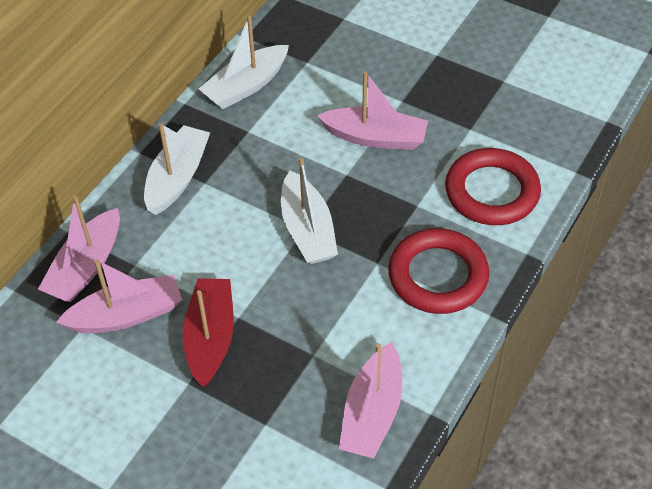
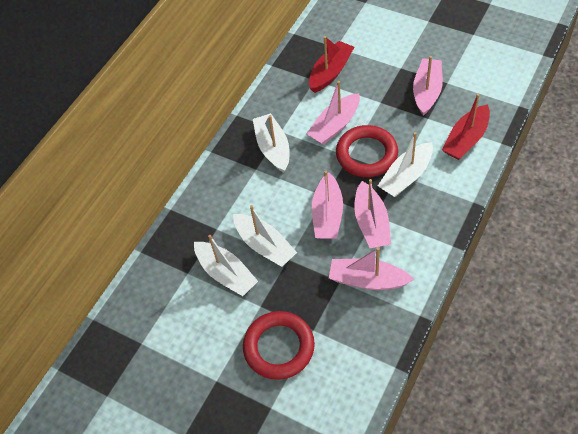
pink boat: 4 -> 5
red boat: 1 -> 2
white boat: 3 -> 4

